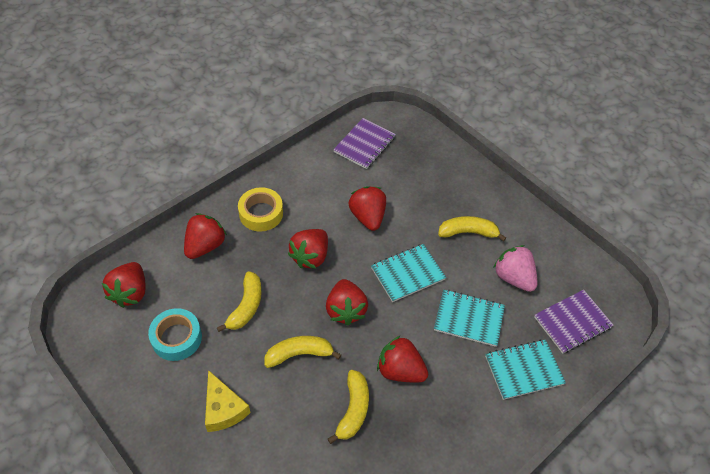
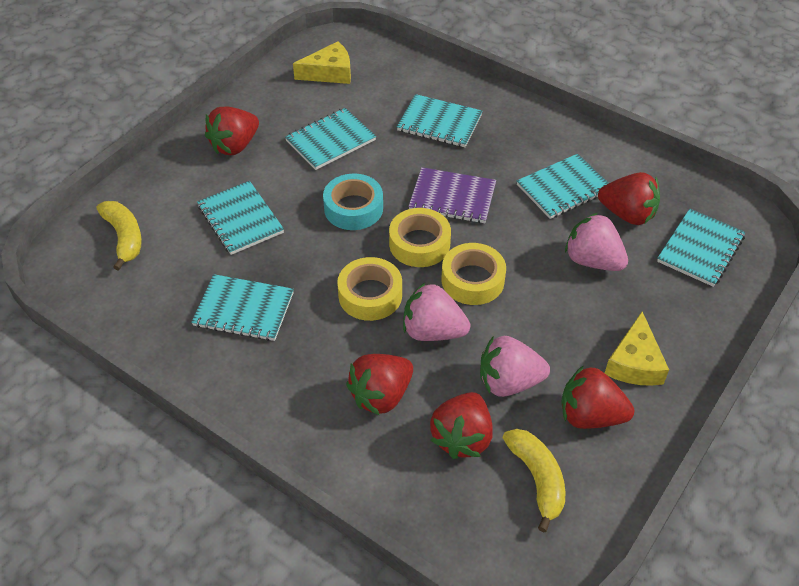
pink strawberry: 1 -> 3
purple notebook: 2 -> 1
red strawberry: 6 -> 5
turquoise notebook: 3 -> 6
yellow banana: 4 -> 2
yellow cheese: 1 -> 2
yellow tape: 1 -> 3

